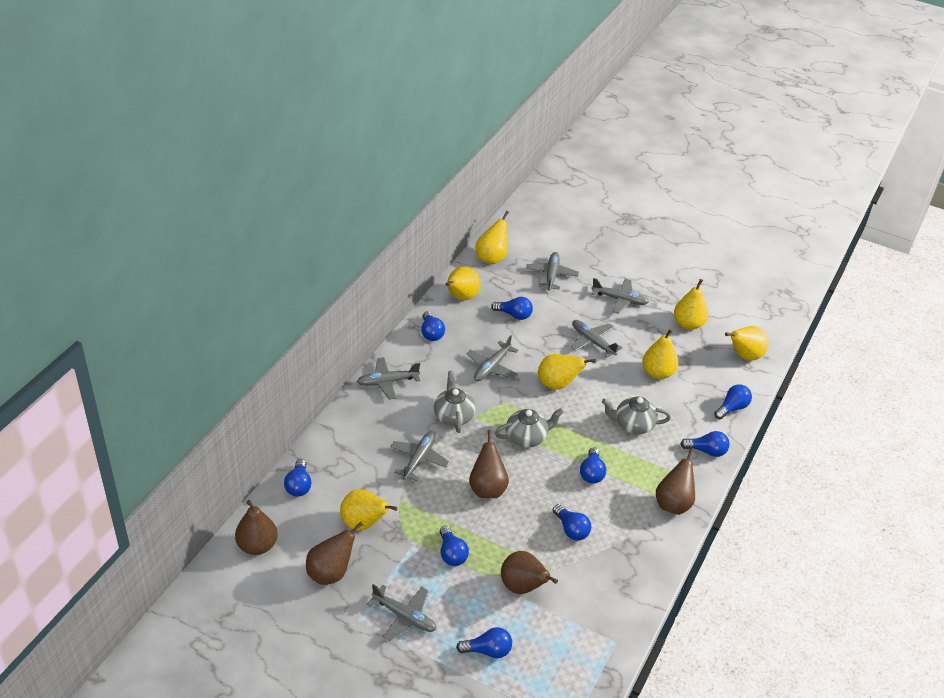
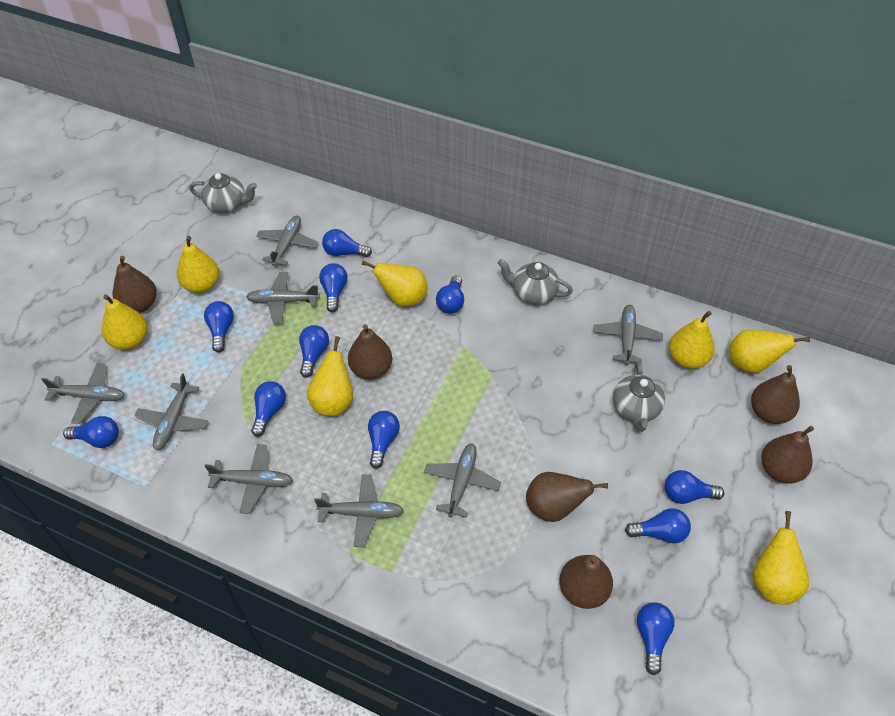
blue light bulb: 9 -> 11
brown pear: 5 -> 6
grey plane: 7 -> 8

